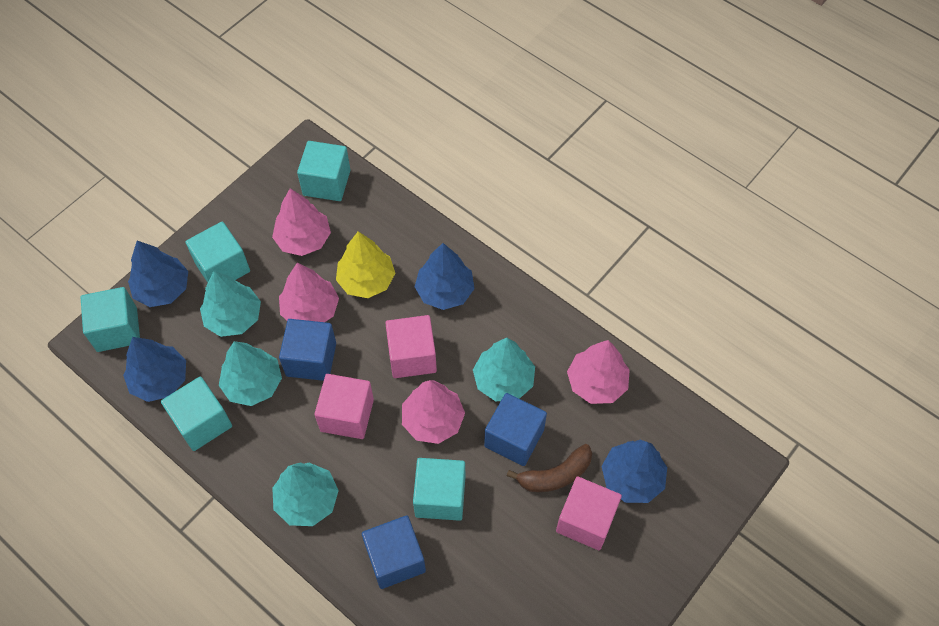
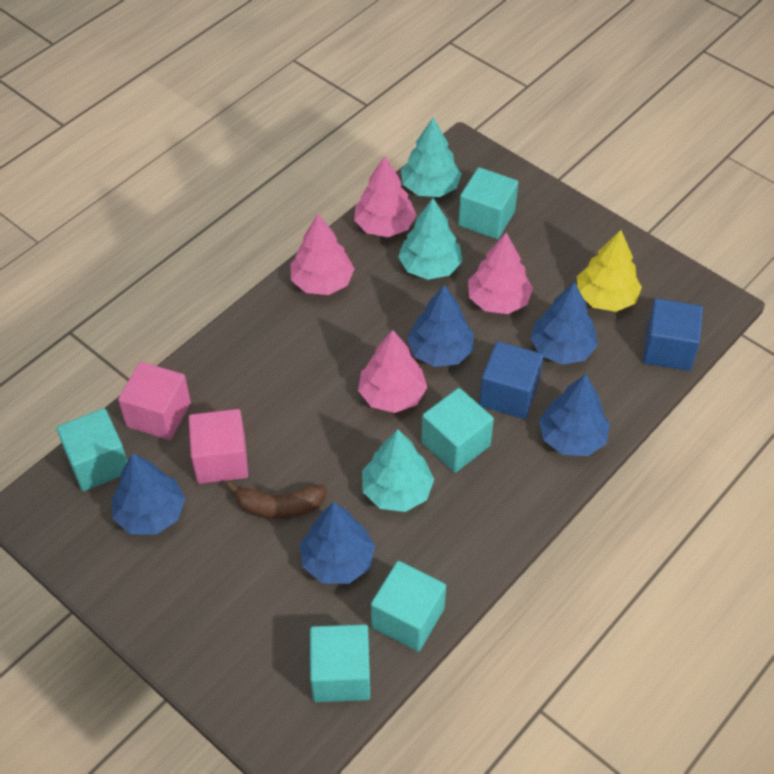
blue cube: 3 -> 2
blue tree: 4 -> 5
pink cube: 3 -> 2
turquoise tree: 4 -> 3

